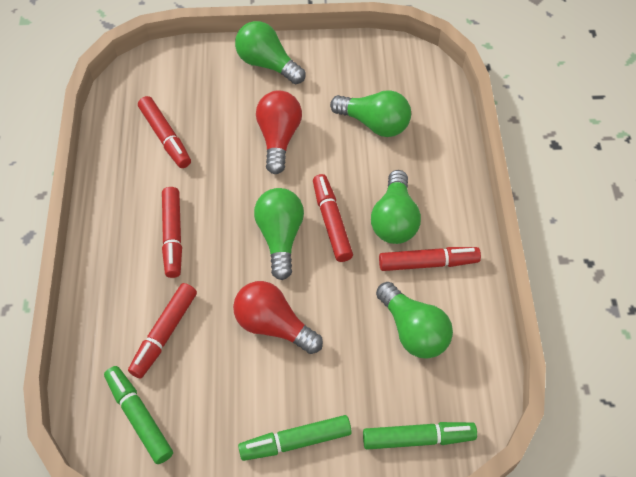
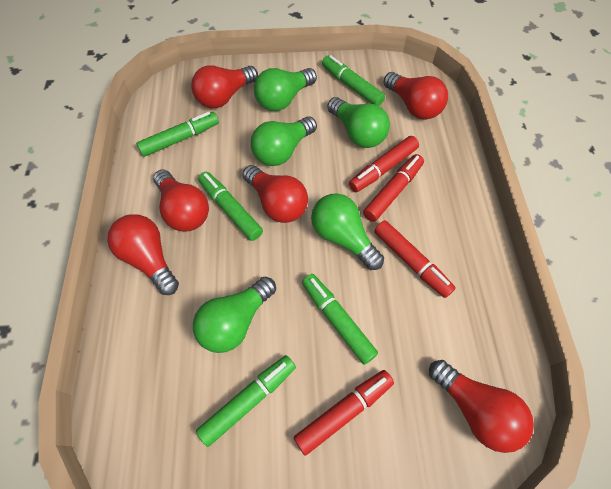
green marker: 3 -> 5
red light bulb: 2 -> 6
red marker: 5 -> 4

